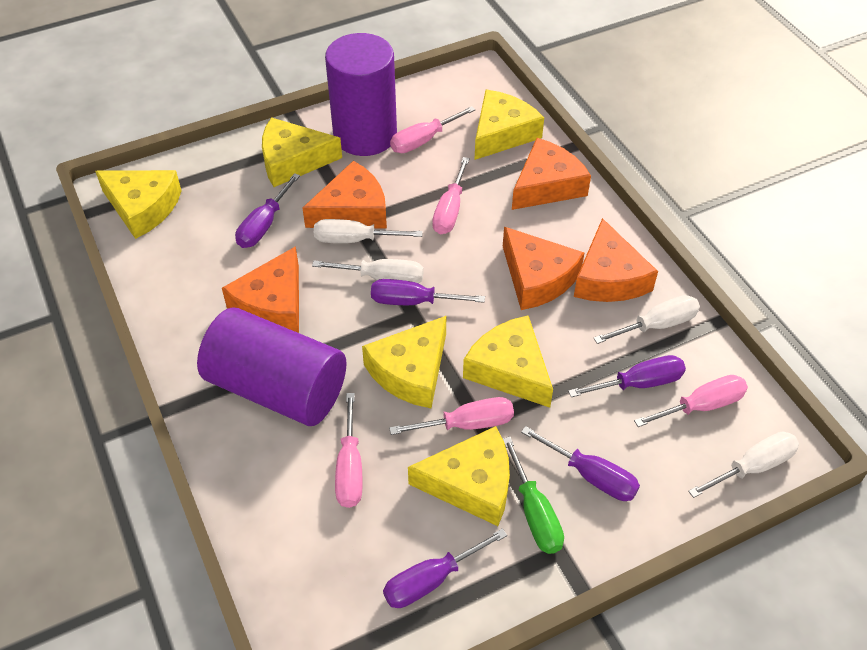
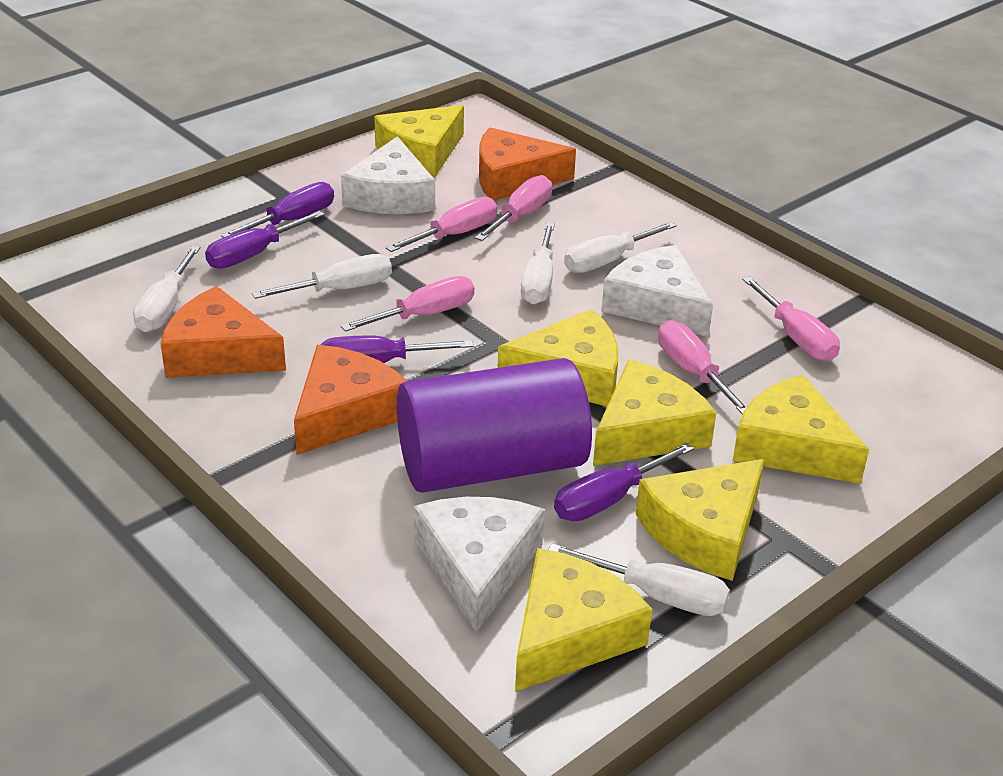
green screwdriver: 1 -> 0
orange cheese: 5 -> 3
purple cylinder: 2 -> 1
purple screwdriver: 5 -> 4
white cheese: 0 -> 3
white screwdriver: 4 -> 5

